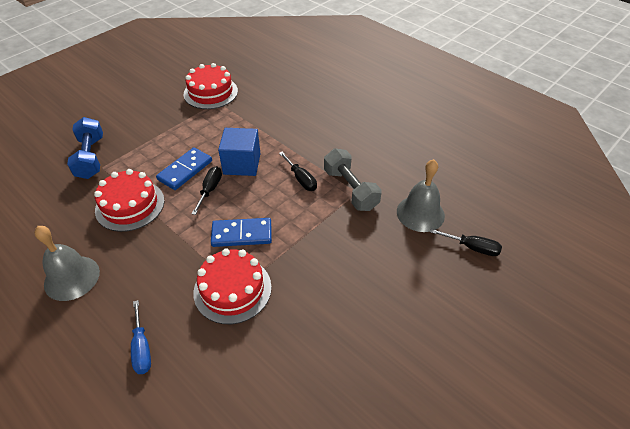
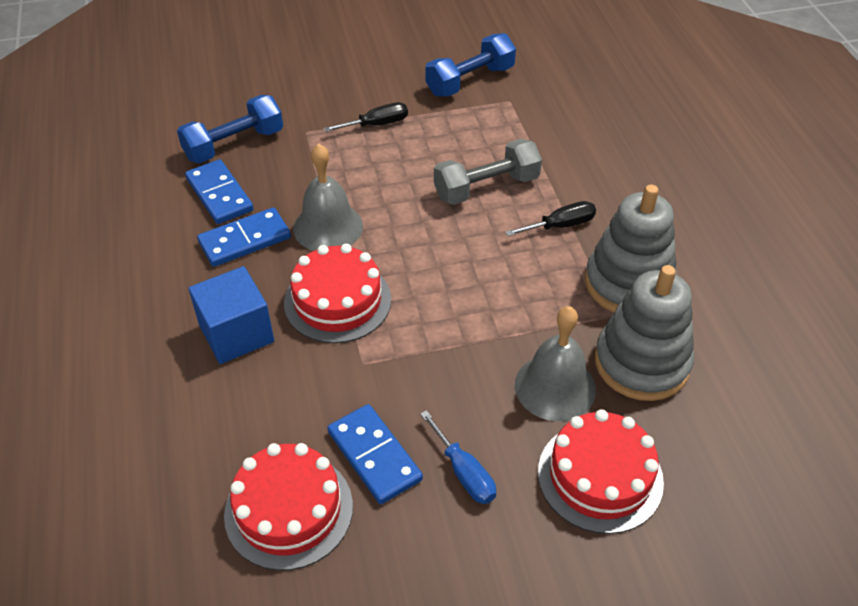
black screwdriver: 3 -> 2
blue domino: 2 -> 3
blue dumbbell: 1 -> 2
grey stacking toy: 0 -> 2

